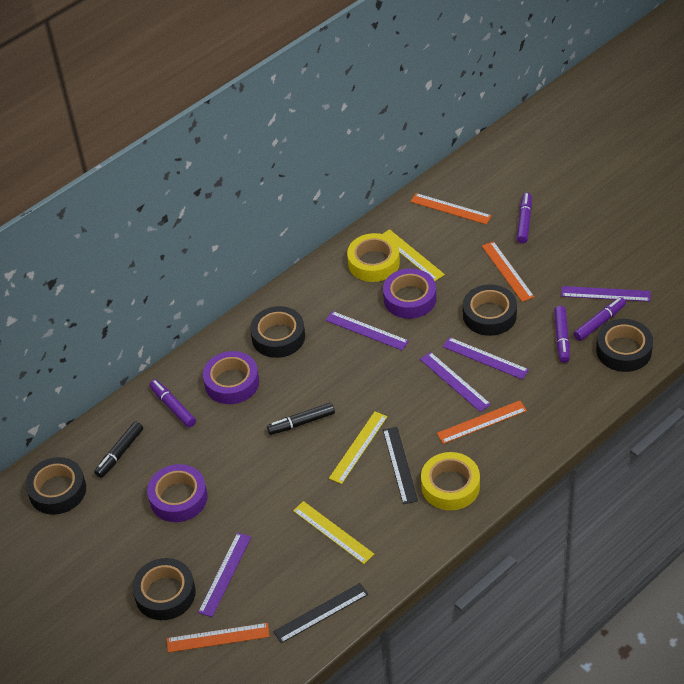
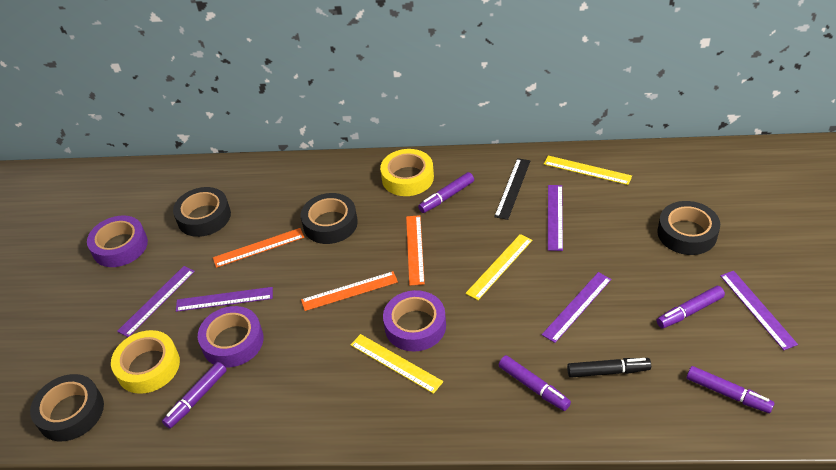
black marker: 2 -> 1
black ruler: 2 -> 1
black tape: 5 -> 4
orange ruler: 4 -> 3
purple marker: 4 -> 5

